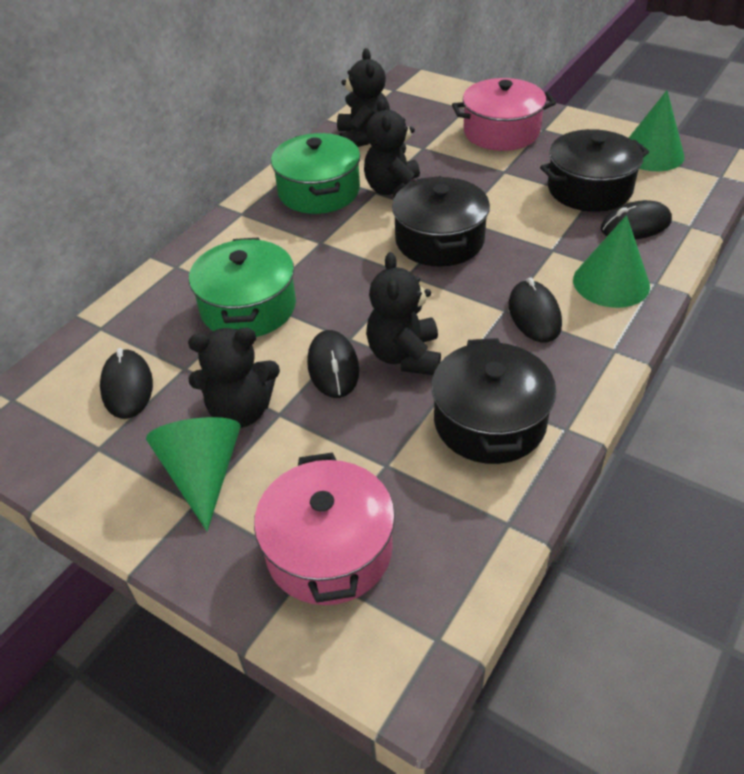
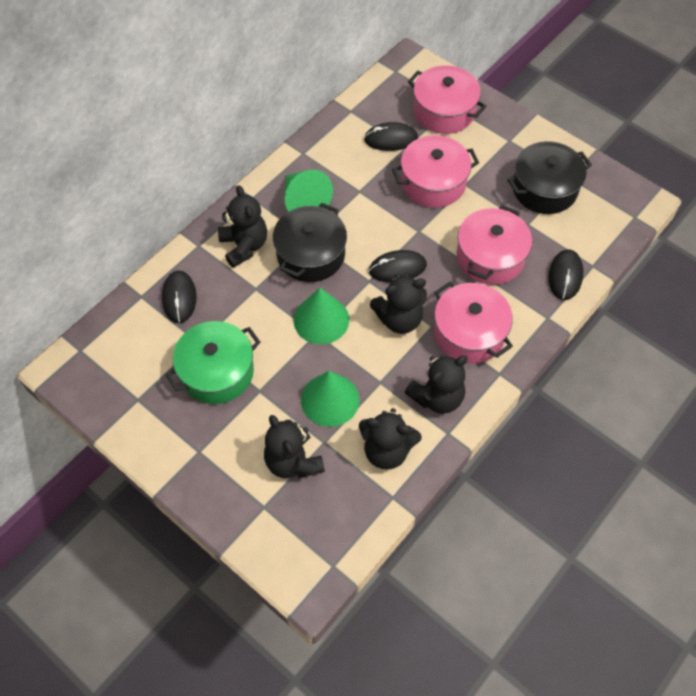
black pot: 3 -> 2
black teddy bear: 4 -> 5
green pot: 2 -> 1
pink pot: 2 -> 4

